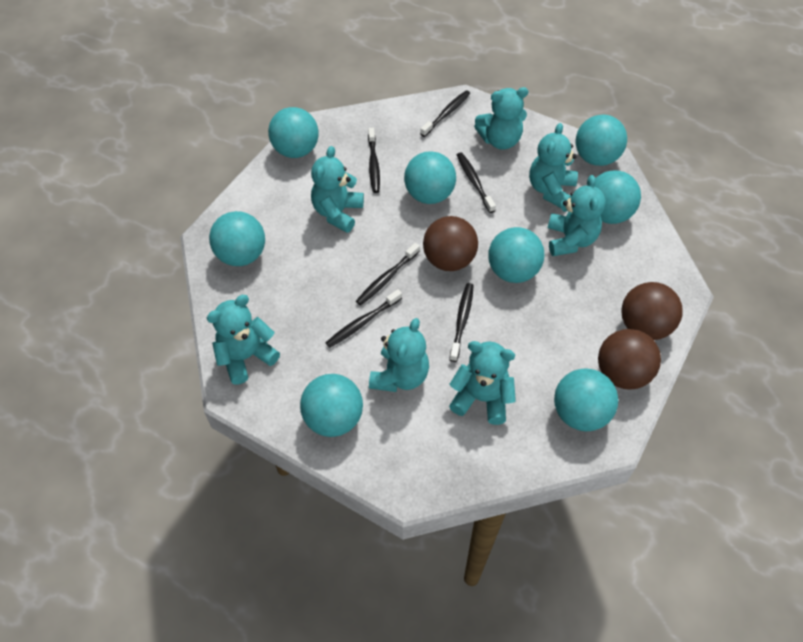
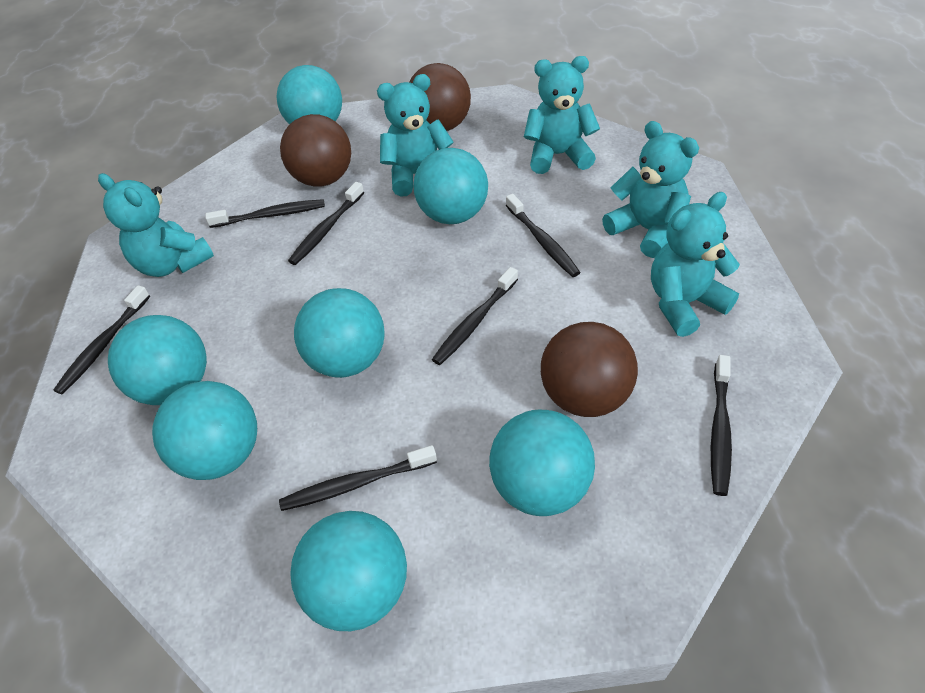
black toothbrush: 6 -> 7
turquoise ball: 8 -> 7
turquoise teddy bear: 7 -> 5

